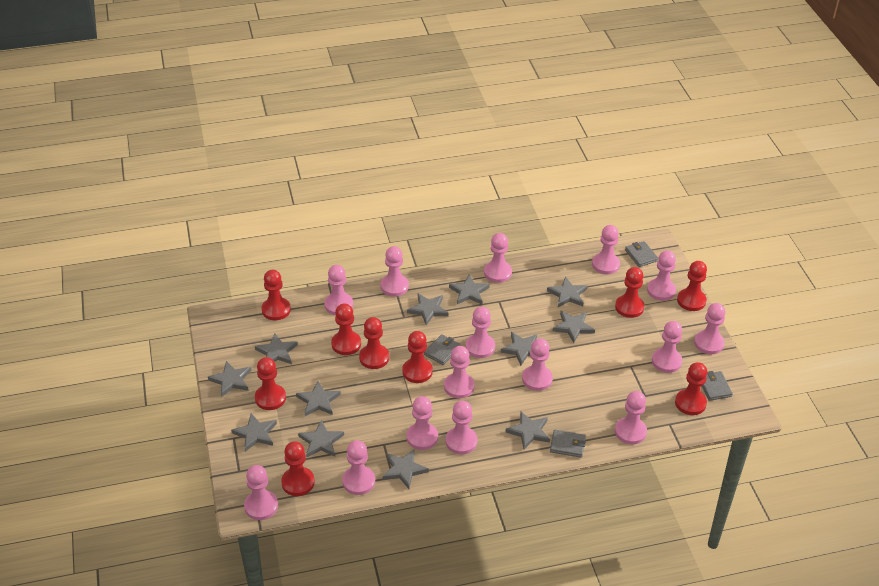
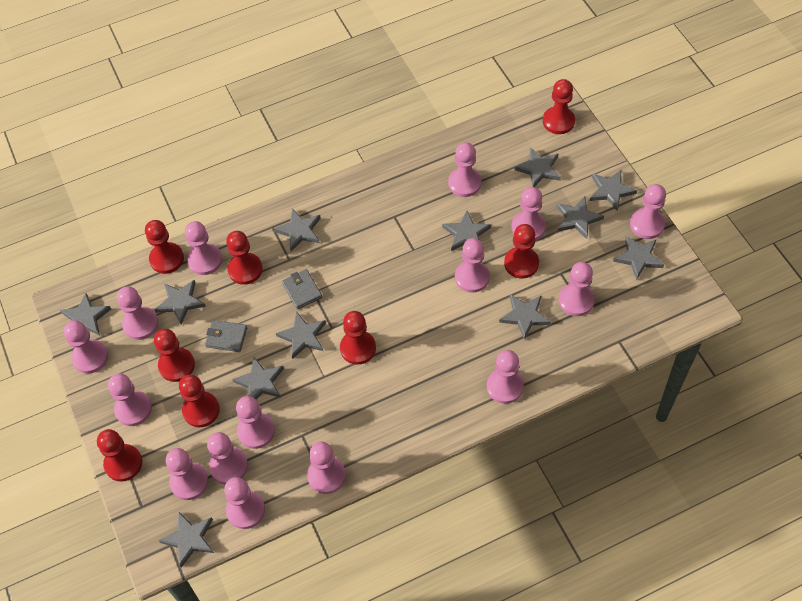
grey wallet: 4 -> 2
red pawn: 9 -> 8

